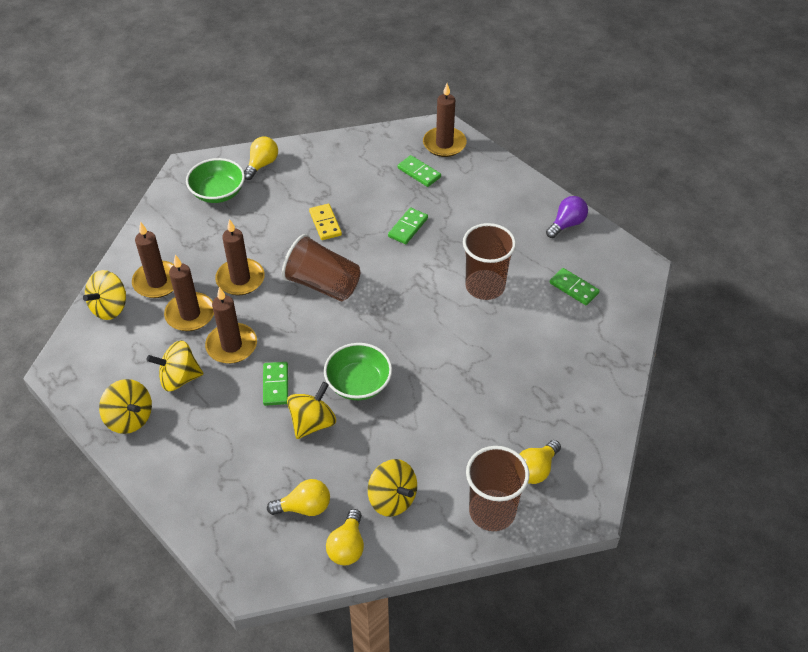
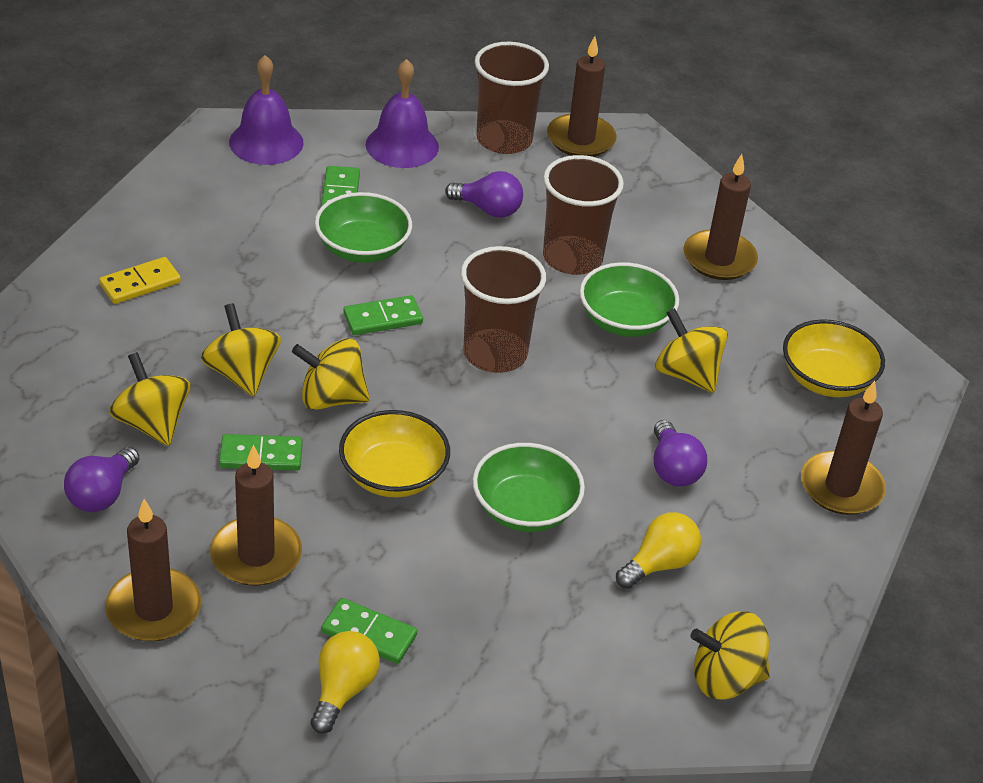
green bowl: 2 -> 3
purple bell: 0 -> 2
purple light bulb: 1 -> 3
yellow bowl: 0 -> 2
yellow light bulb: 4 -> 2

